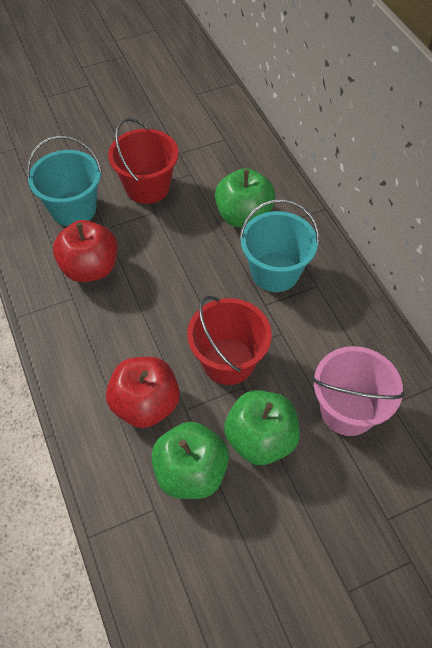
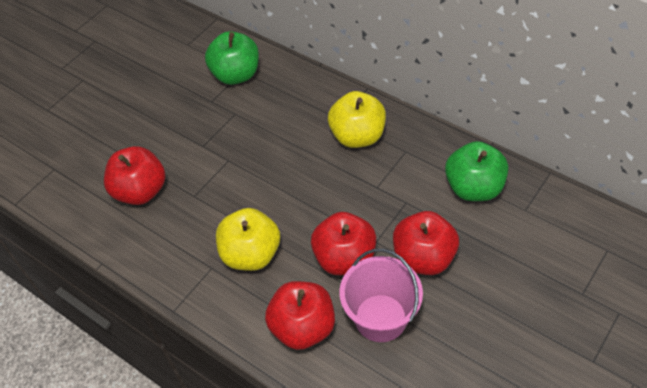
green apple: 3 -> 2
red apple: 2 -> 4
red bucket: 2 -> 0
turquoise bucket: 2 -> 0
yellow apple: 0 -> 2

